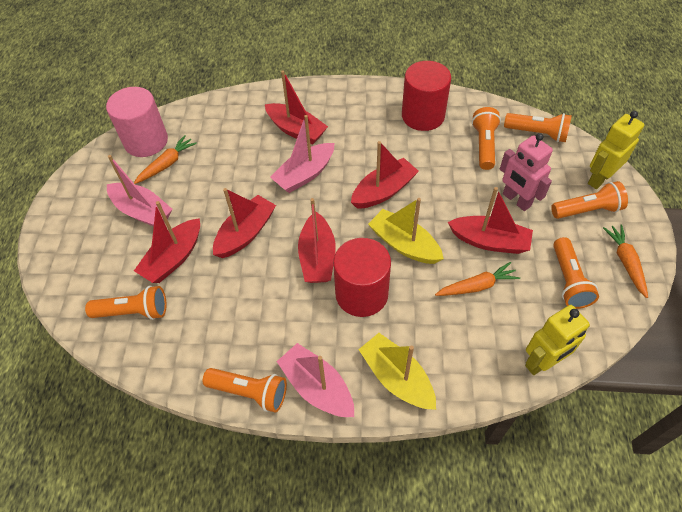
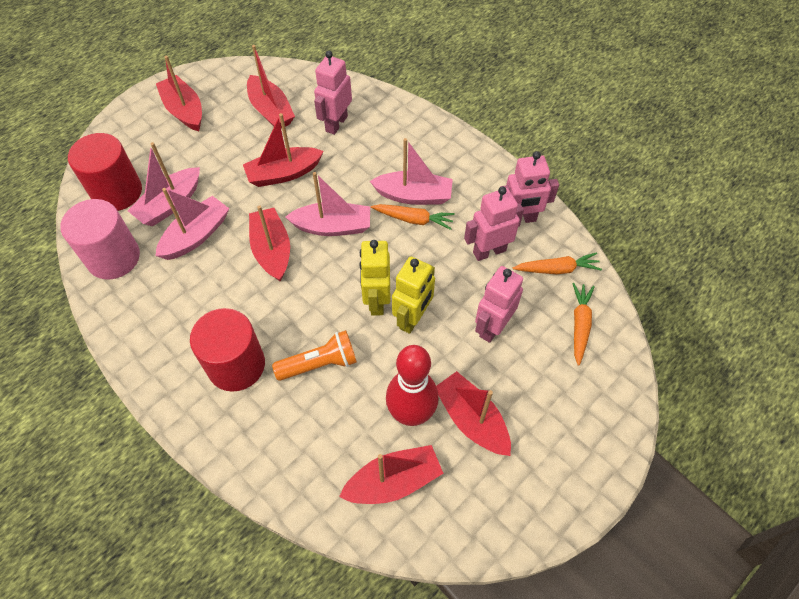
orange flashlight: 6 -> 1
pink boat: 3 -> 4
pink robot: 1 -> 4
red bowling pin: 0 -> 1
yellow boat: 2 -> 0

